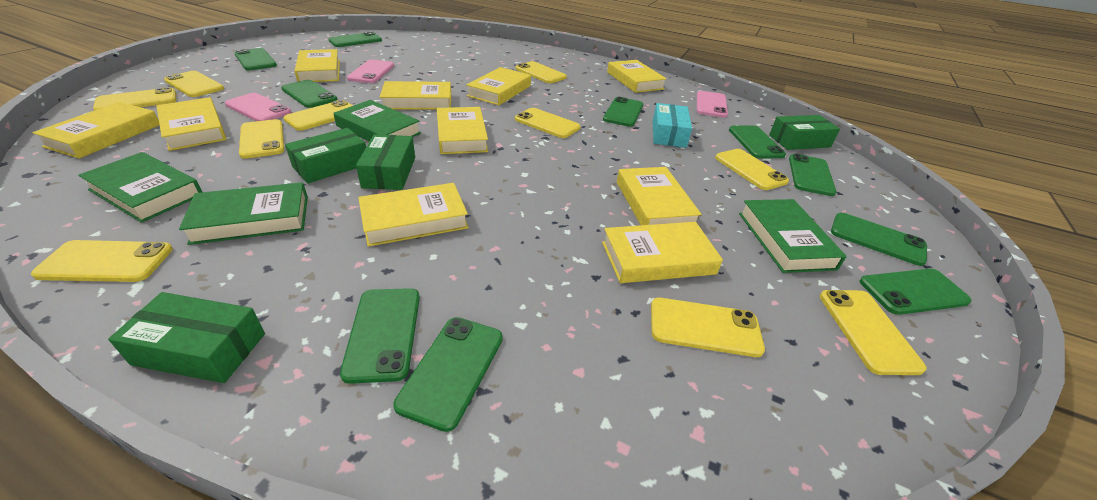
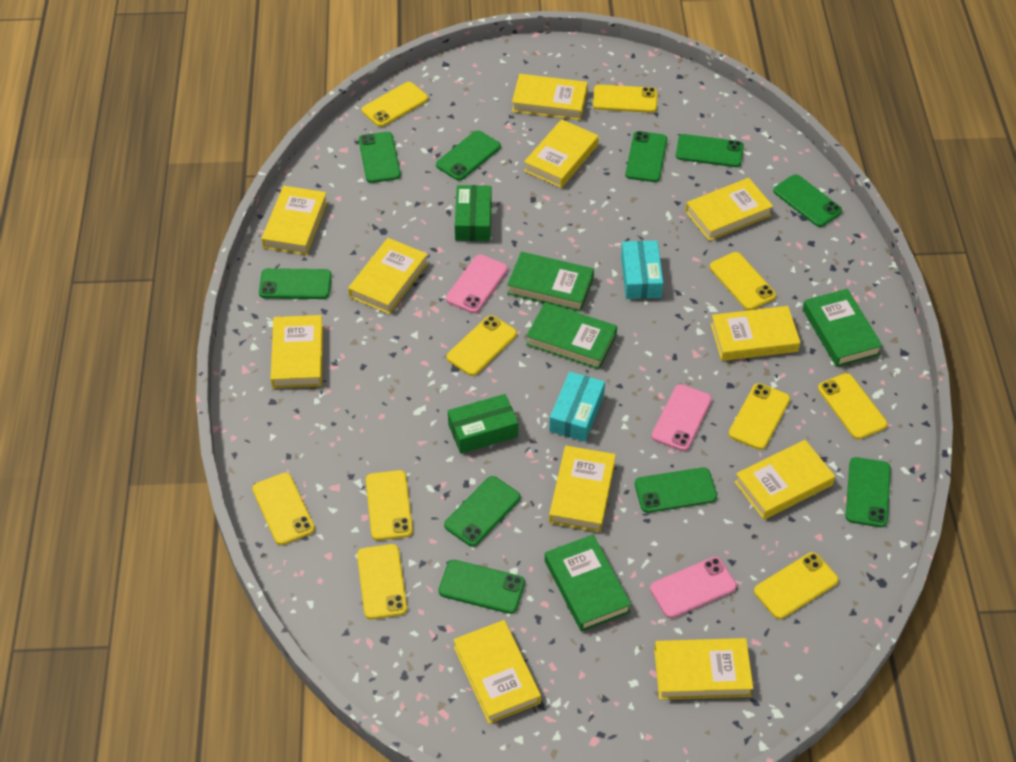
green box: 4 -> 2
turquoise box: 1 -> 2
yellow book: 10 -> 11

